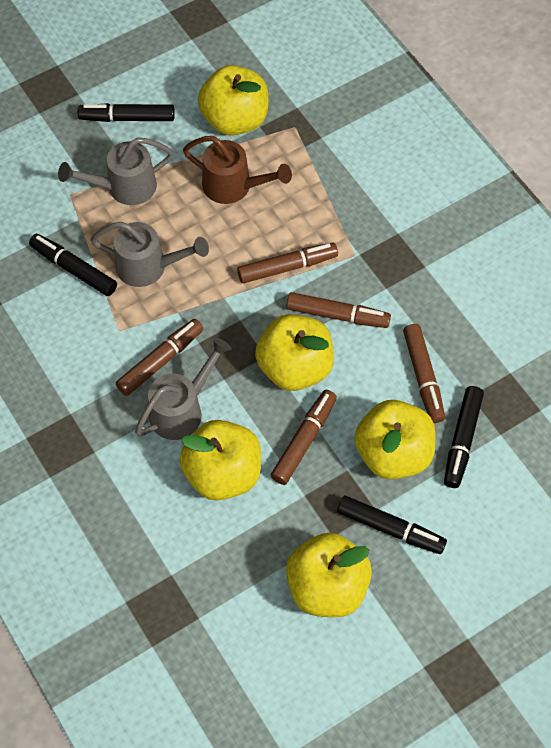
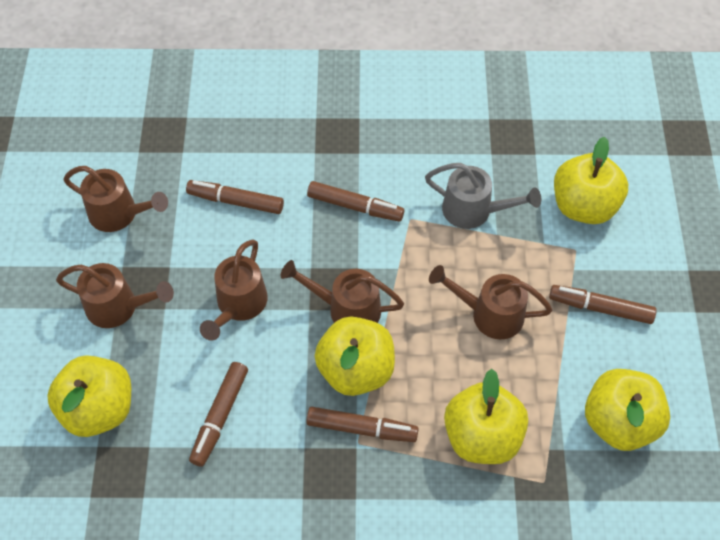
black marker: 4 -> 0
brown watering can: 1 -> 5
grey watering can: 3 -> 1

